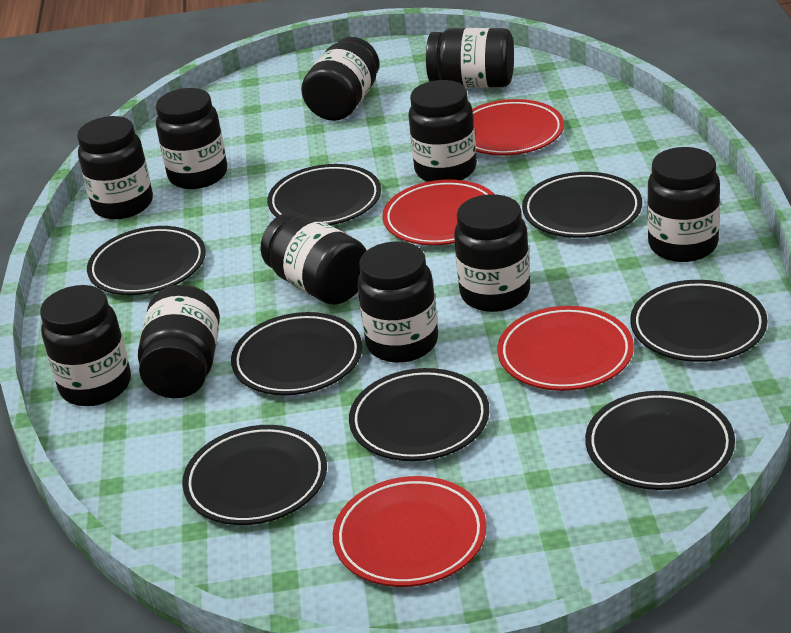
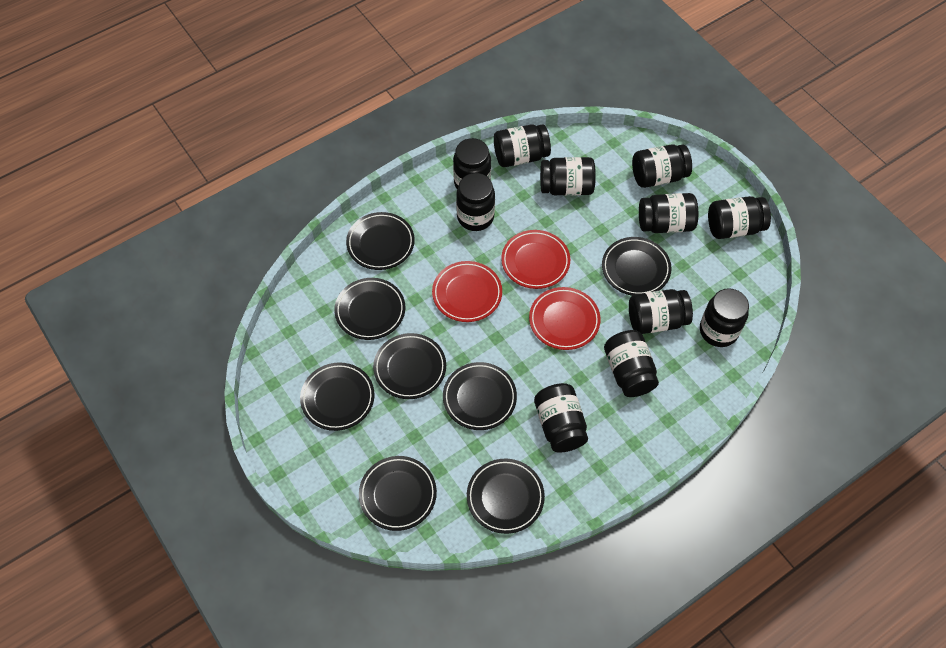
red plate: 4 -> 3

